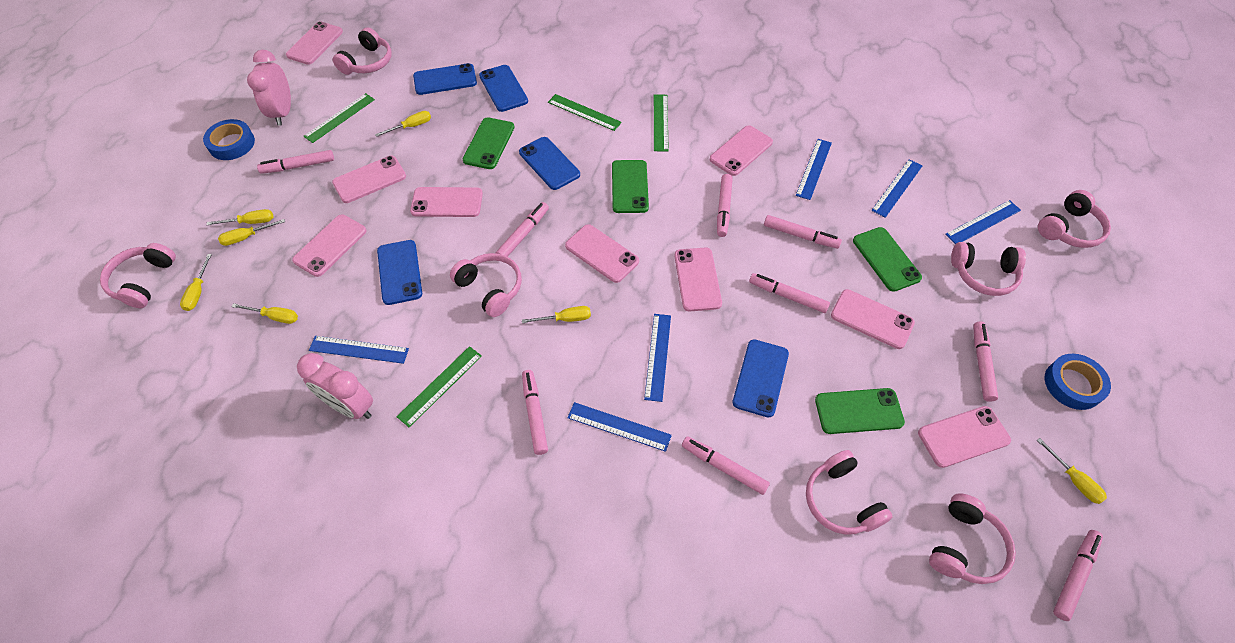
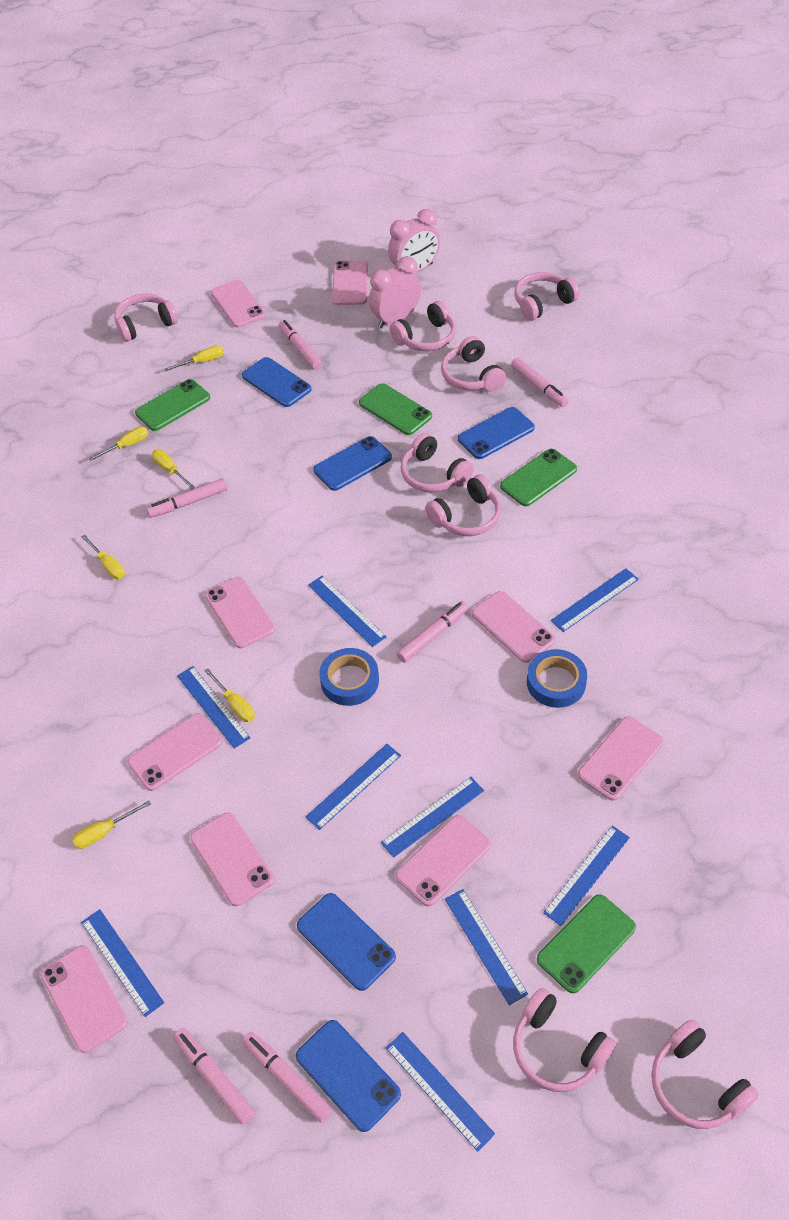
blue ruler: 6 -> 9
green ruler: 4 -> 0
pink headphones: 7 -> 8
pink marker: 9 -> 6
yellow screwdriver: 7 -> 6

